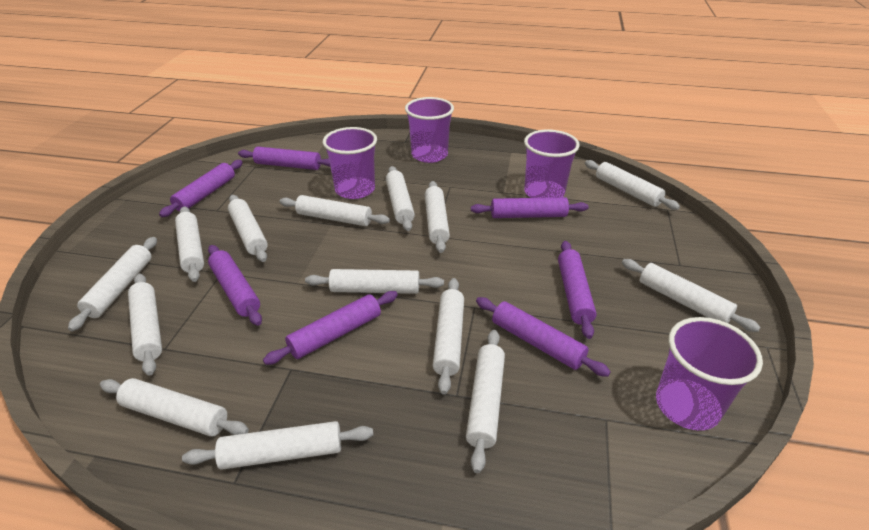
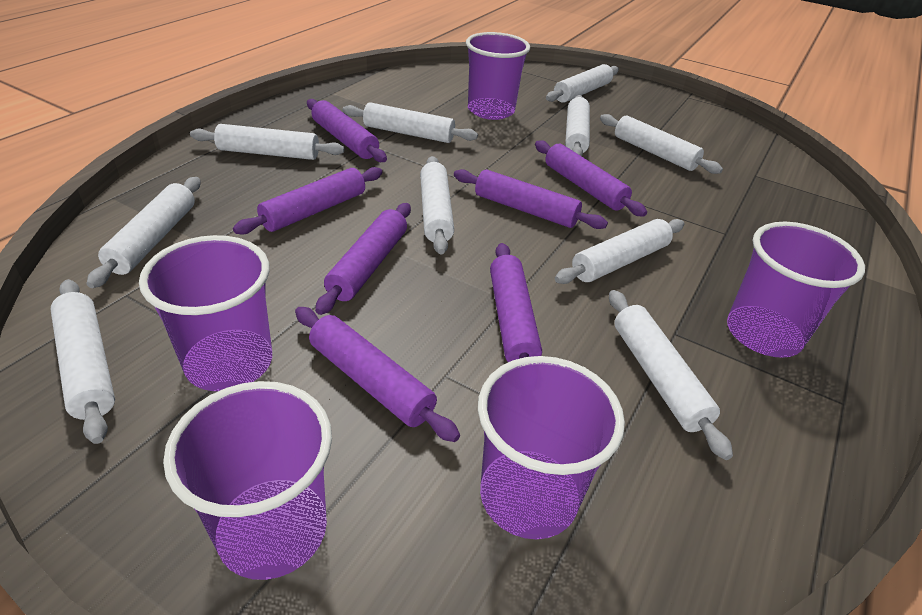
purple cup: 4 -> 5
white rolling pin: 14 -> 10

